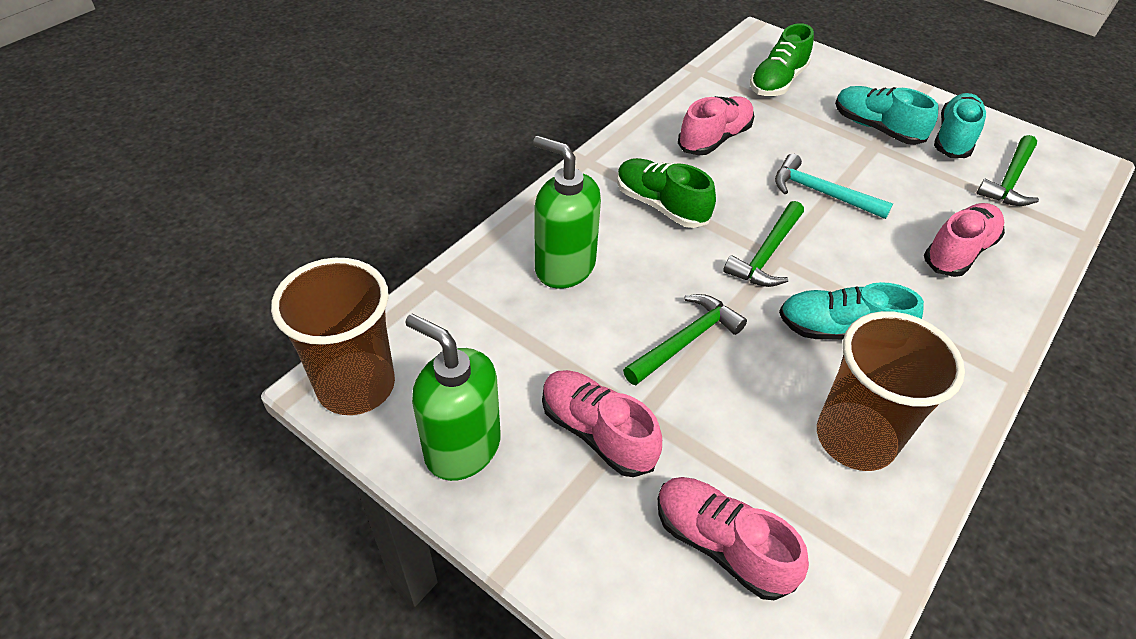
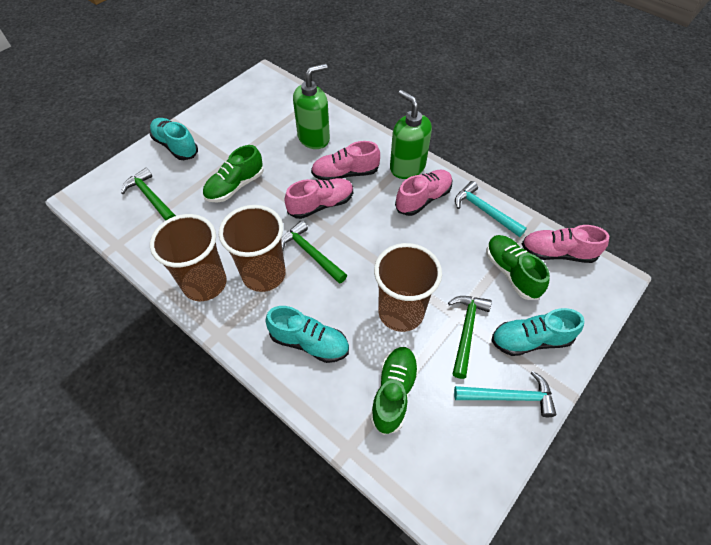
brown cup: 2 -> 3
green shoe: 2 -> 3
turquoise hammer: 1 -> 2

